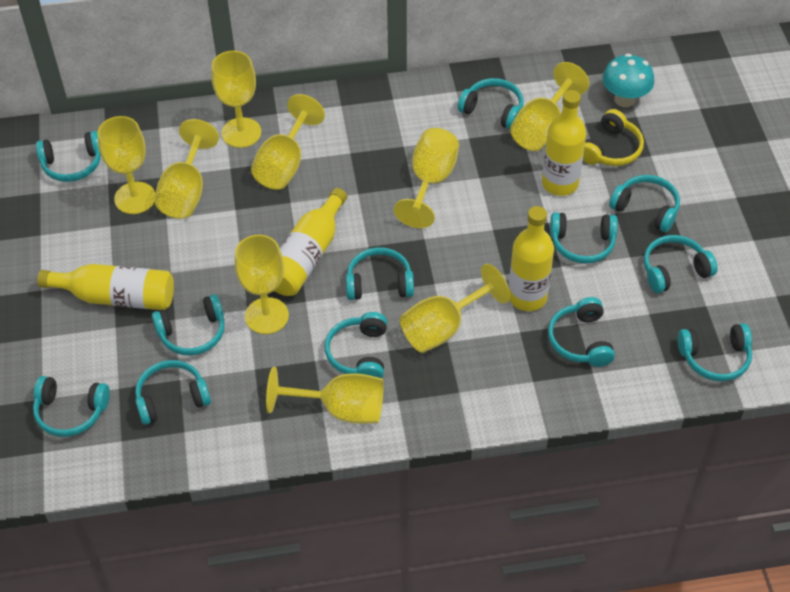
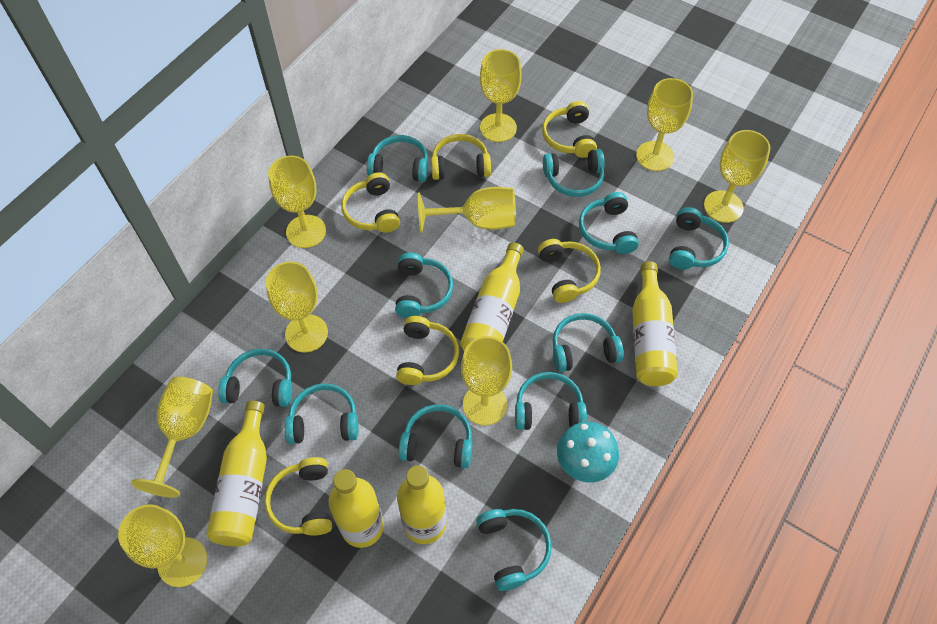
turquoise headphones: 12 -> 11
yellow bottle: 4 -> 5
yellow headphones: 1 -> 6

